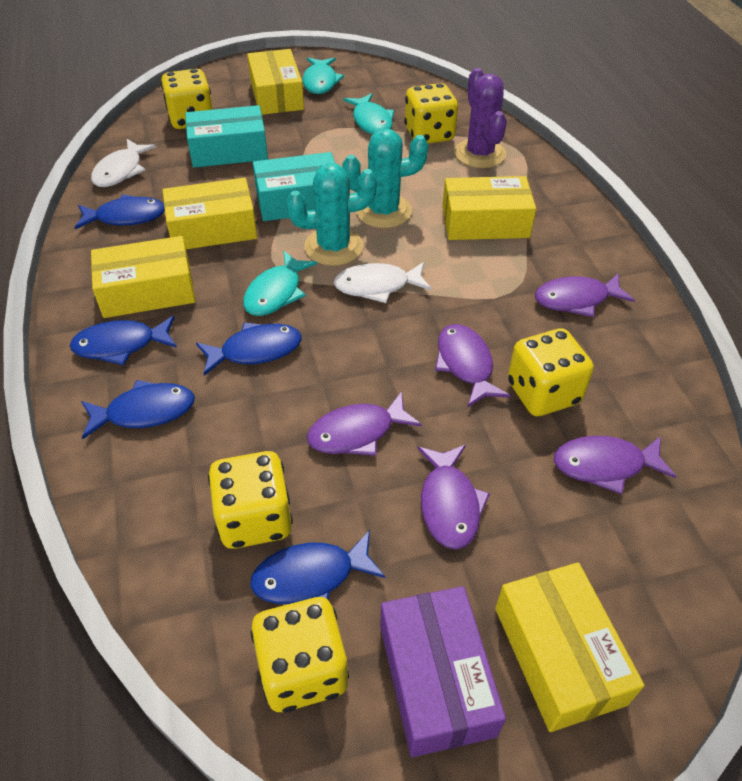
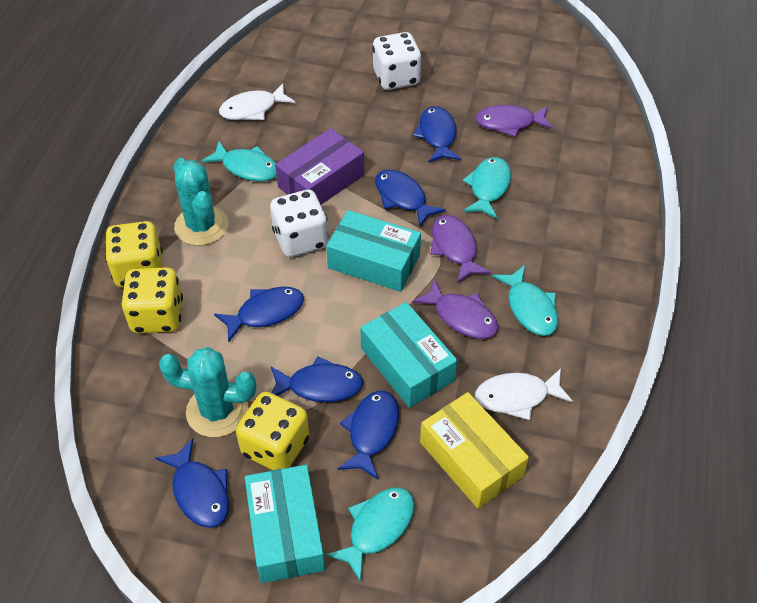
blue fish: 5 -> 6
purple cactus: 1 -> 0
purple fish: 5 -> 3
turquoise box: 2 -> 3
turquoise fish: 3 -> 4
white dice: 0 -> 2
yellow box: 5 -> 1
yellow dice: 5 -> 3

